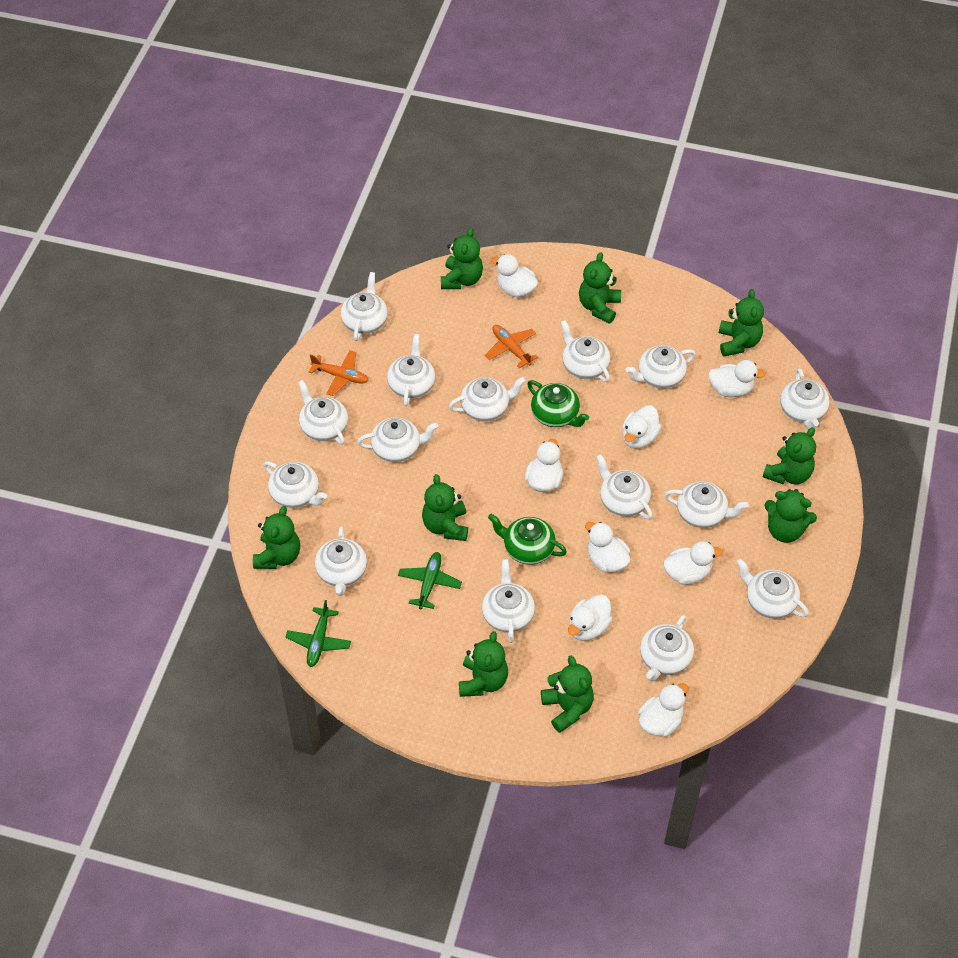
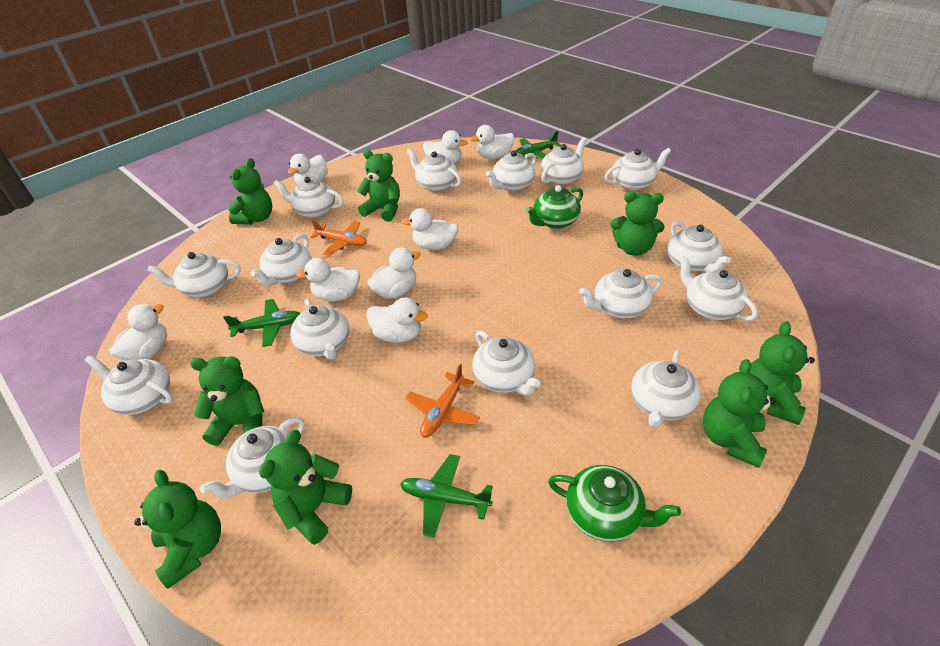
green plane: 2 -> 3
green teddy bear: 9 -> 8

